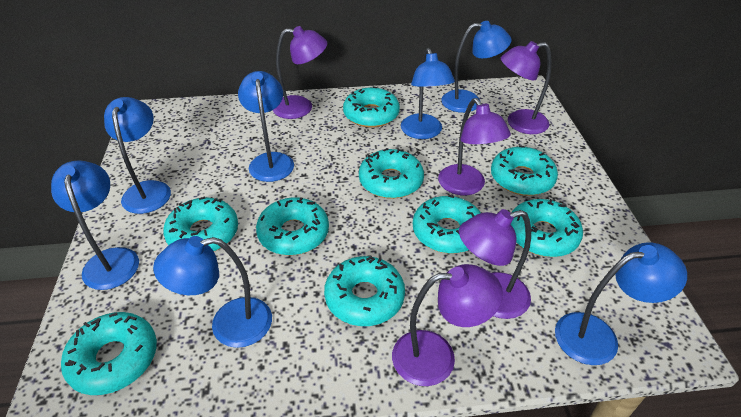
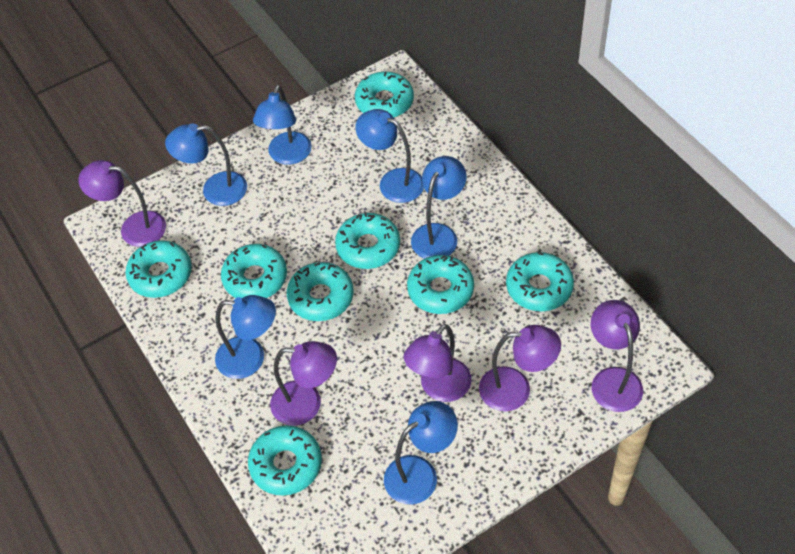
blue lamp: 7 -> 6
turquoise donut: 9 -> 8

